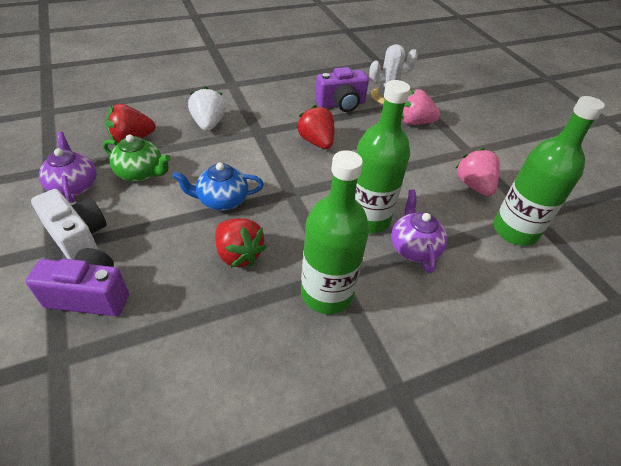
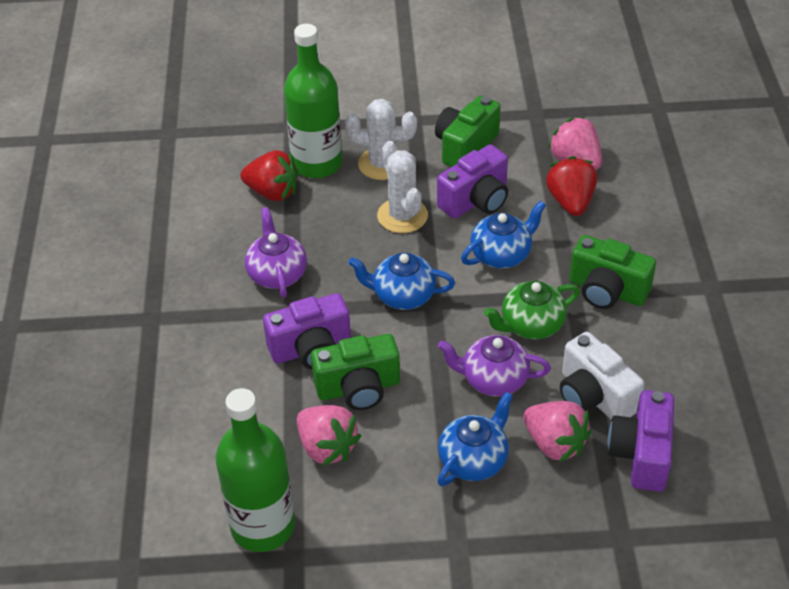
blue teapot: 1 -> 3
green bottle: 3 -> 2
green camera: 0 -> 3
pink strawberry: 2 -> 3
purple camera: 2 -> 3
red strawberry: 3 -> 2
white cactus: 1 -> 2
white strawberry: 1 -> 0

